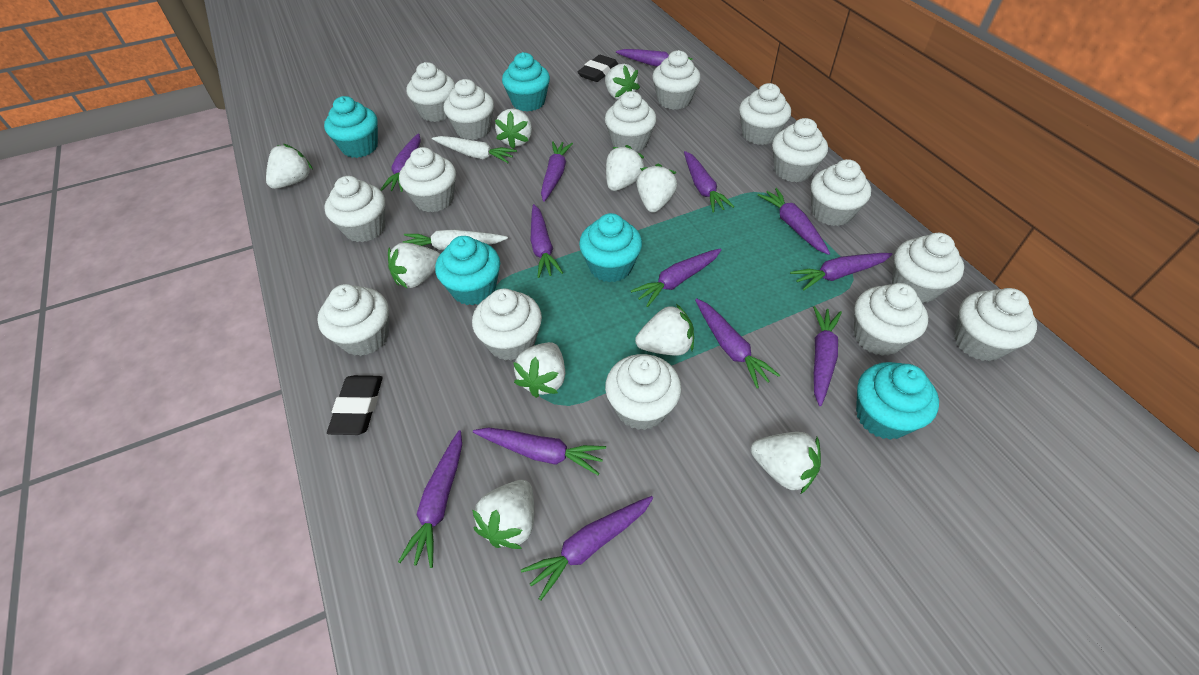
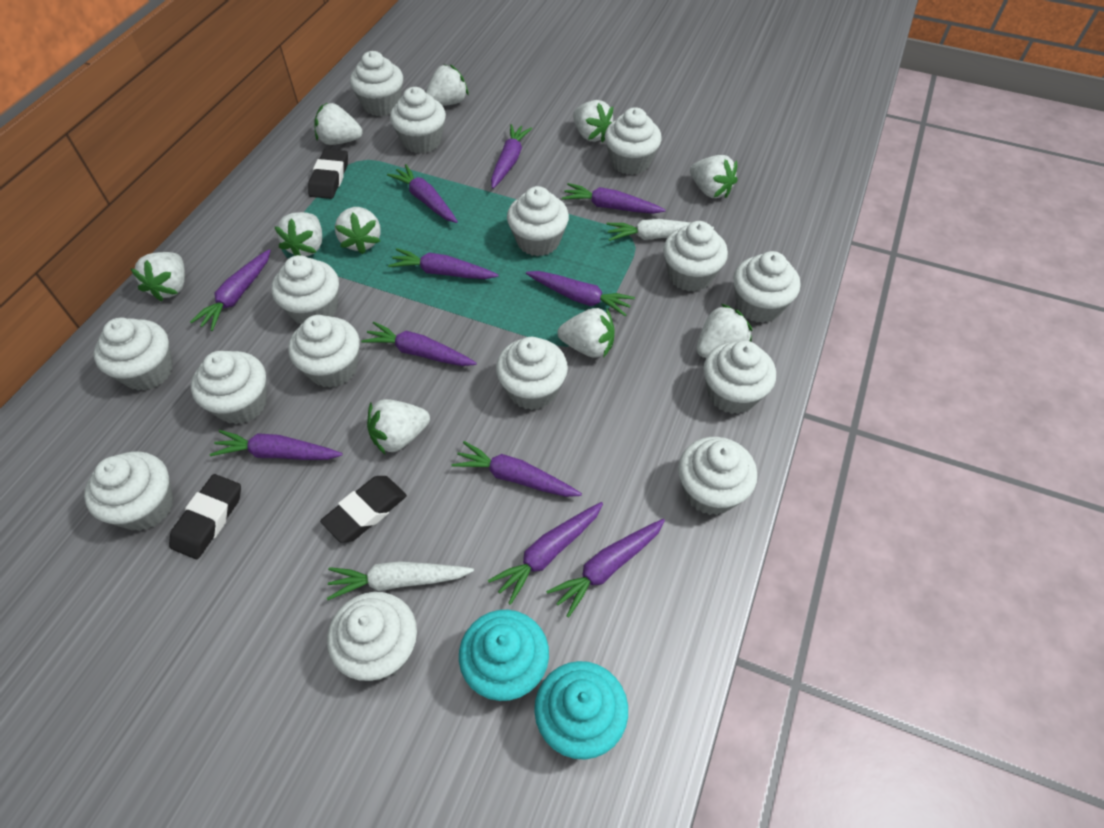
black eraser: 2 -> 3
purple carrot: 13 -> 11
turquoise cupcake: 5 -> 2

